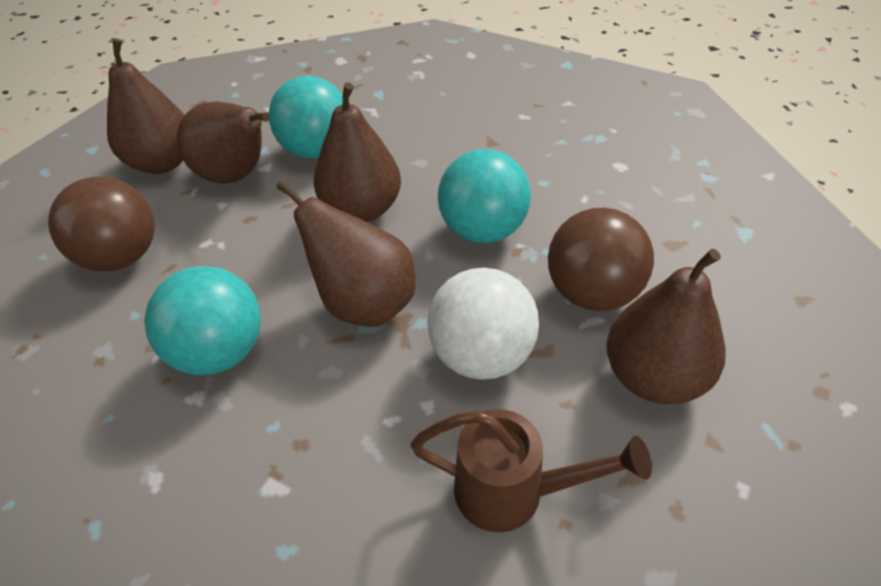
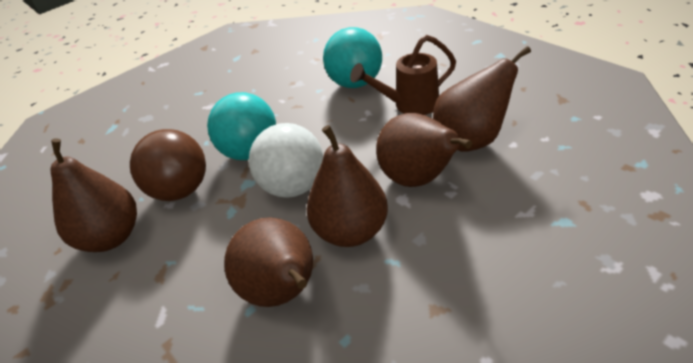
brown ball: 2 -> 1
turquoise ball: 3 -> 2

